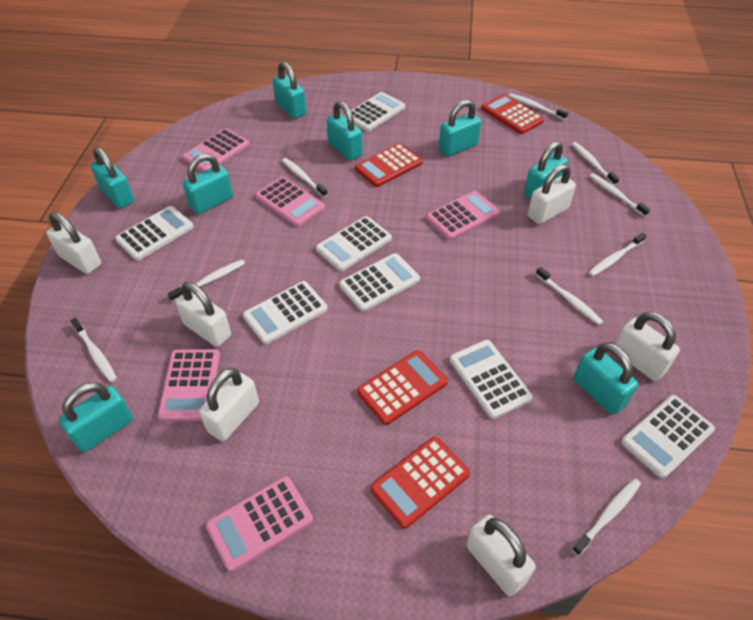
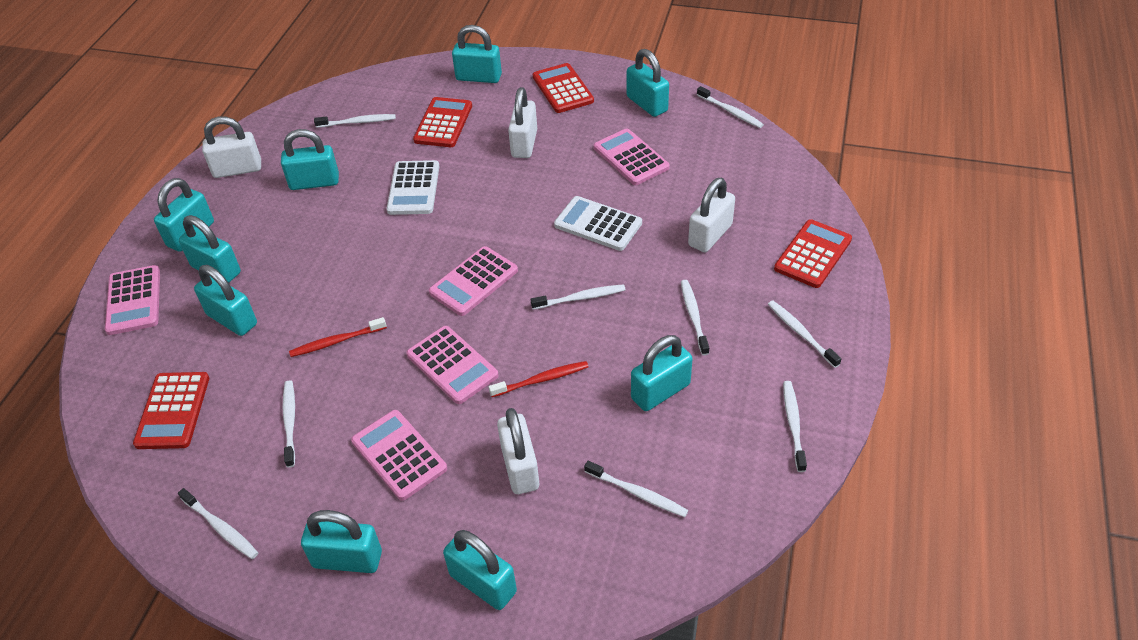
red toothbrush: 0 -> 2
turquoise padlock: 8 -> 9
white calculator: 7 -> 2
white padlock: 6 -> 4

